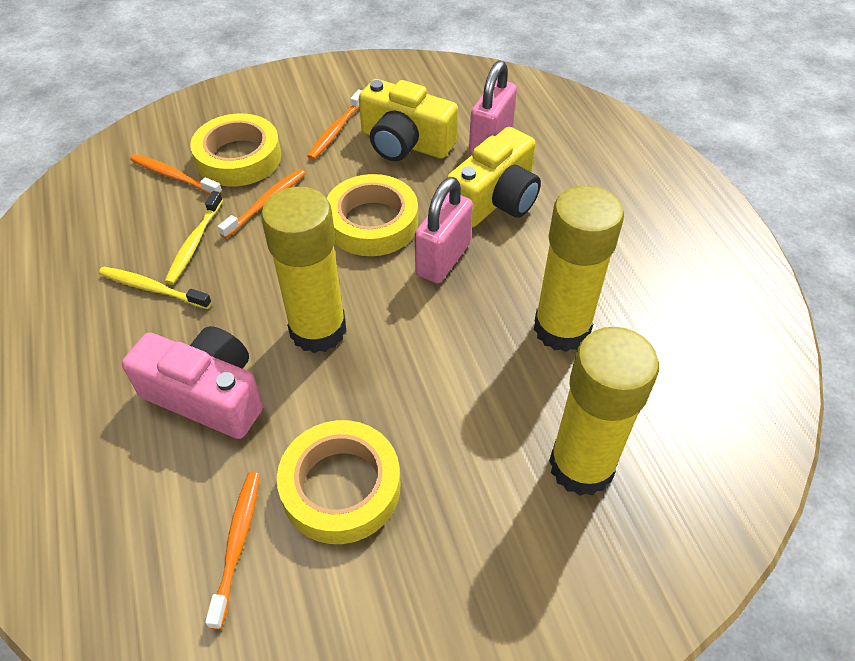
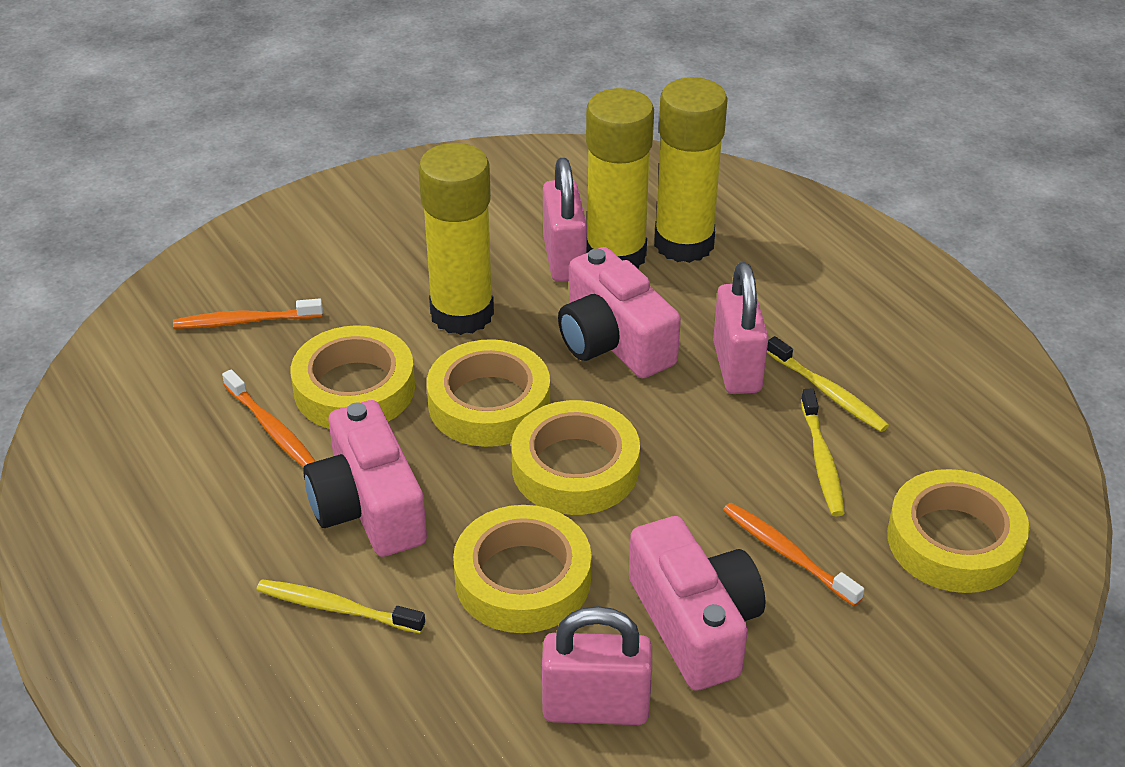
orange toothbrush: 4 -> 3
pink camera: 1 -> 3
pink padlock: 2 -> 3
yellow camera: 2 -> 0
yellow tape: 3 -> 5
yellow toothbrush: 2 -> 3

